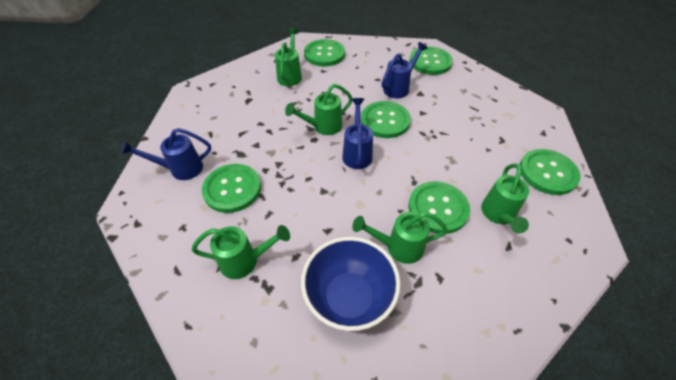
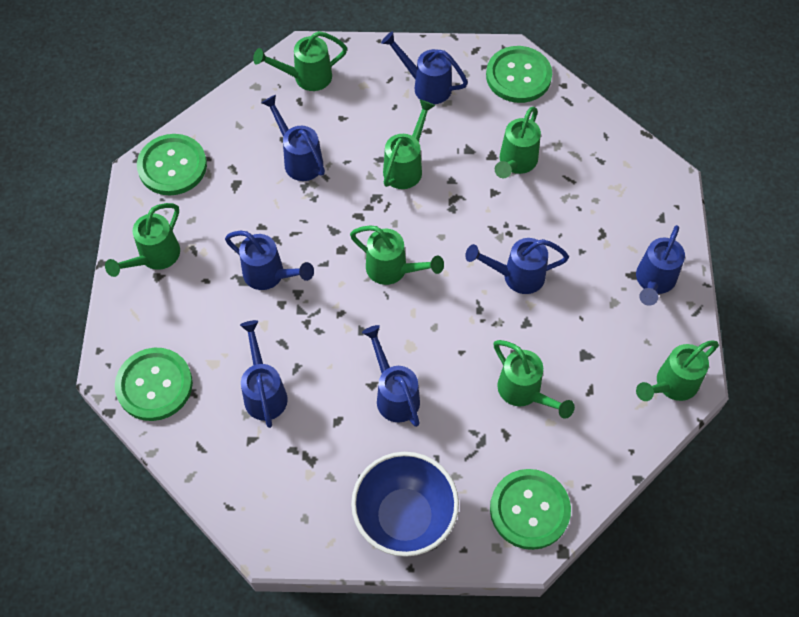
blue watering can: 3 -> 7
green button: 6 -> 4
green watering can: 5 -> 7

